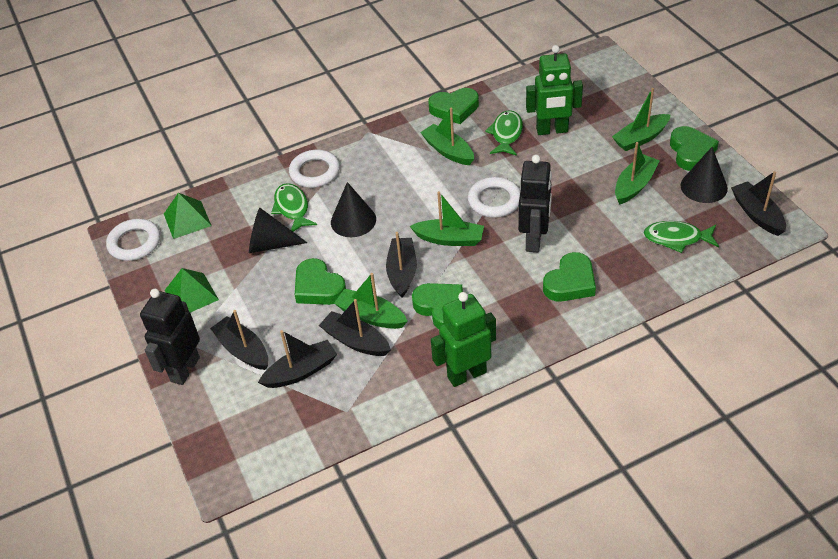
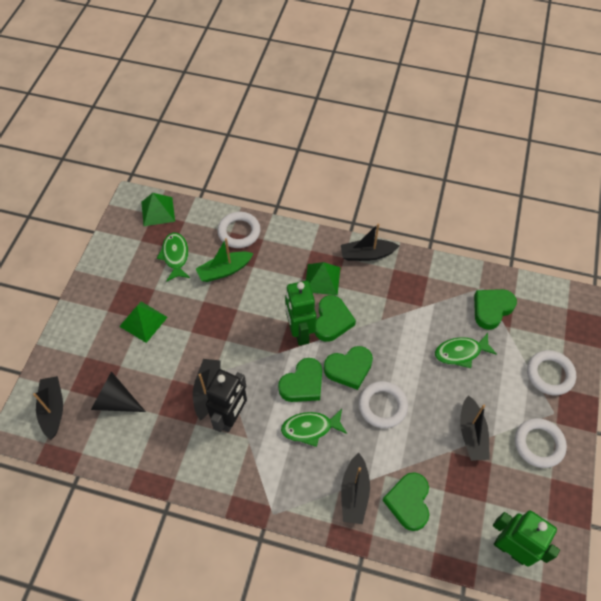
black cone: 3 -> 1
black robot: 2 -> 1
green boat: 5 -> 1
green pyramid: 2 -> 3
white ring: 3 -> 4

